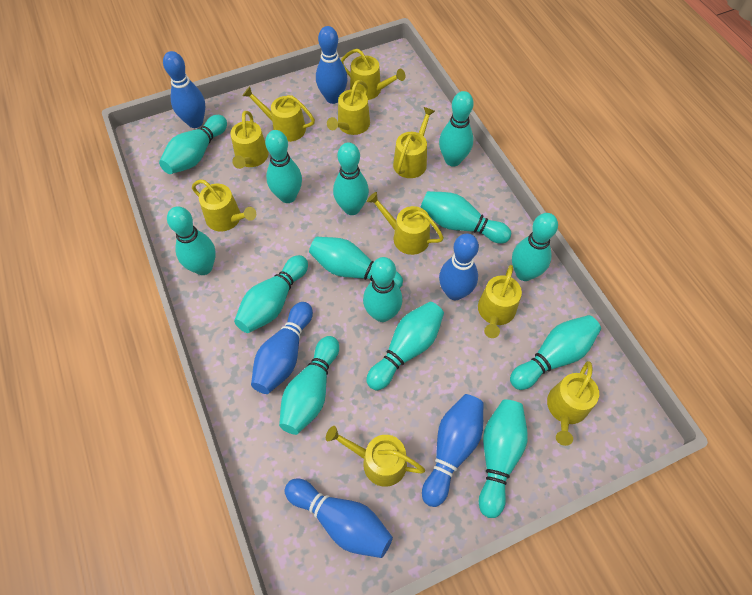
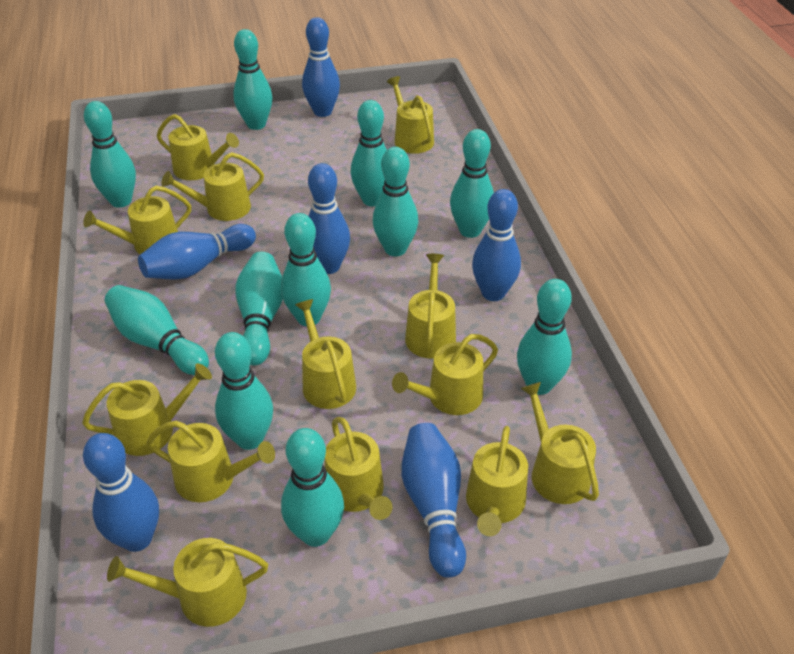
turquoise bowling pin: 14 -> 11
yellow watering can: 10 -> 13

